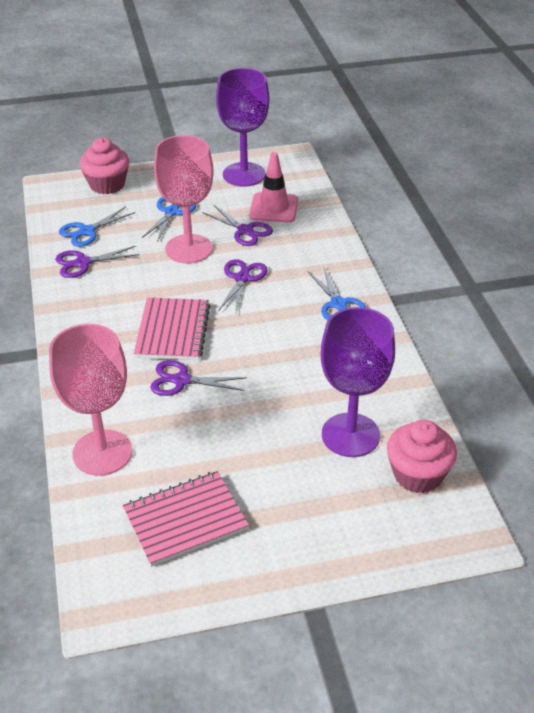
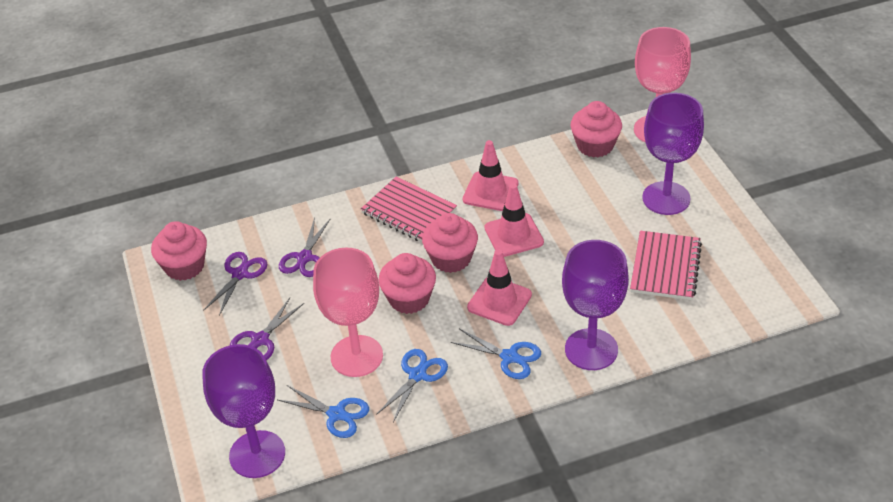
pink cupcake: 2 -> 4
pink traffic cone: 1 -> 3
purple goblet: 2 -> 3
purple scissors: 4 -> 3

